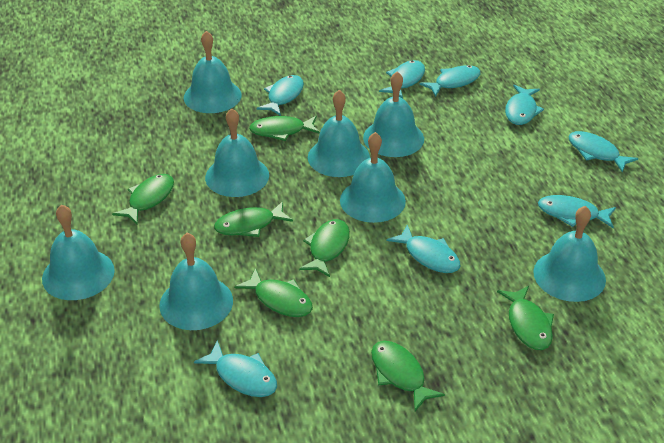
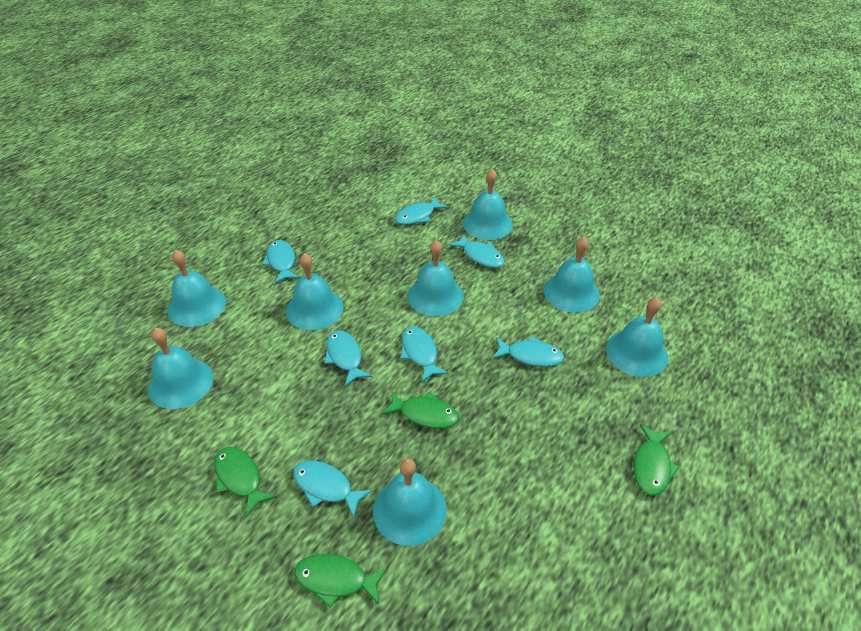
green fish: 7 -> 4
turquoise fish: 8 -> 7

